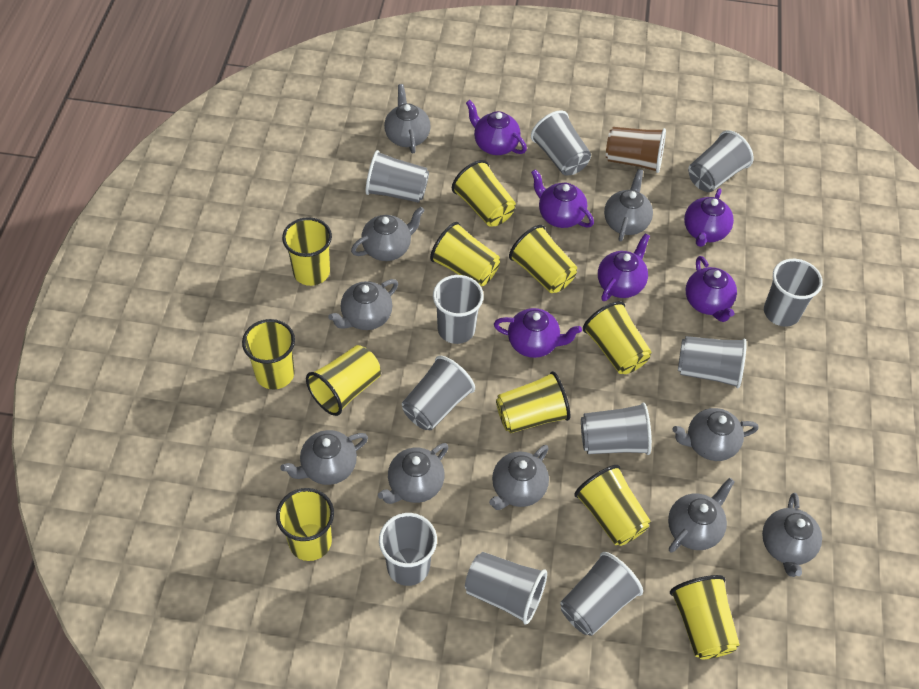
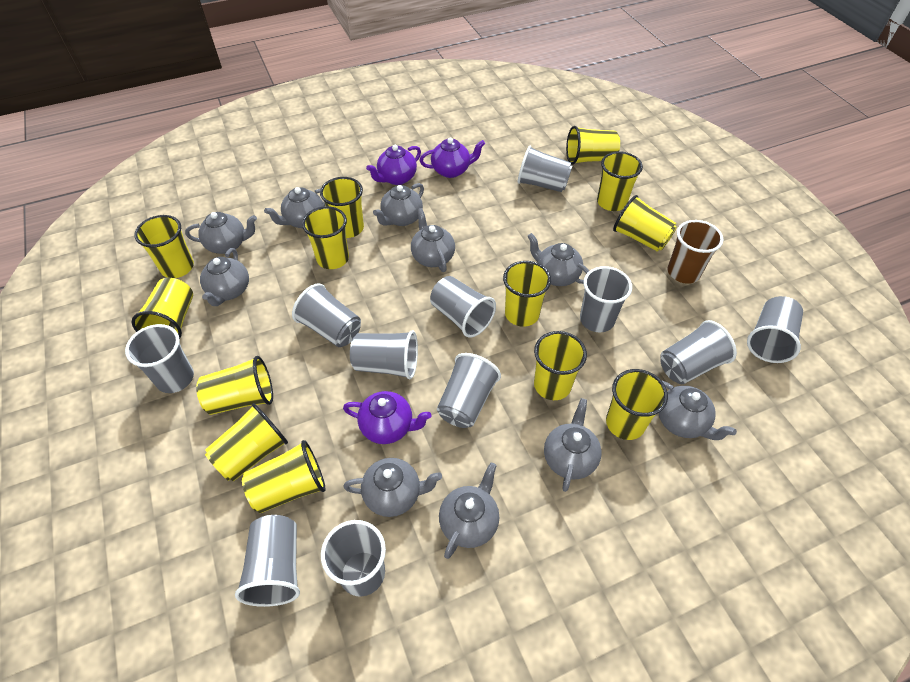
purple teapot: 6 -> 3
yellow cup: 11 -> 13

